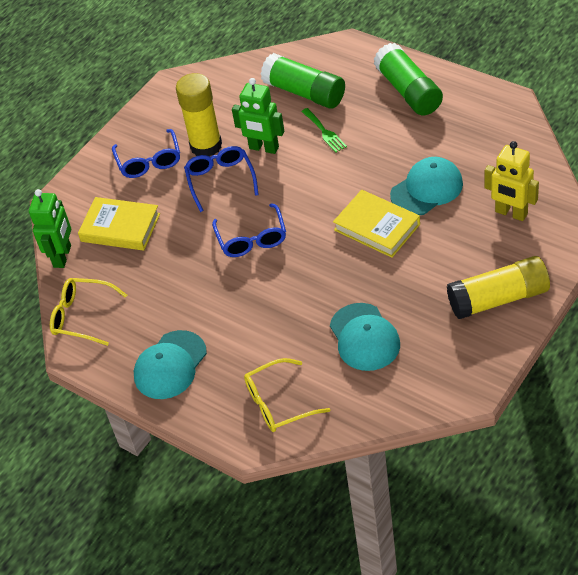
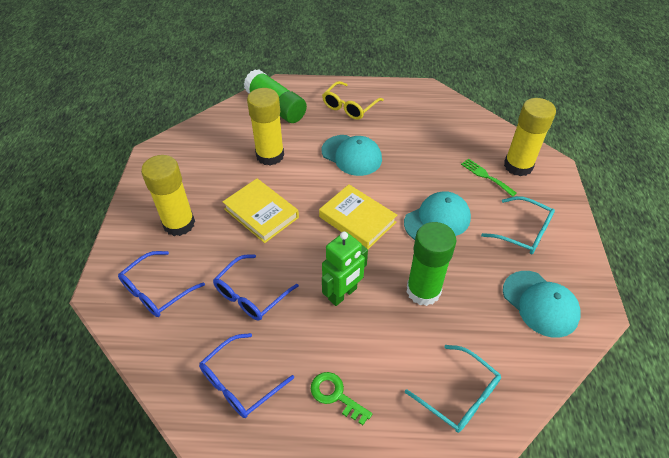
green key: 0 -> 1
green robot: 2 -> 1
turquoise glasses: 0 -> 2
yellow glasses: 2 -> 1
yellow glue stick: 2 -> 3
yellow robot: 1 -> 0

